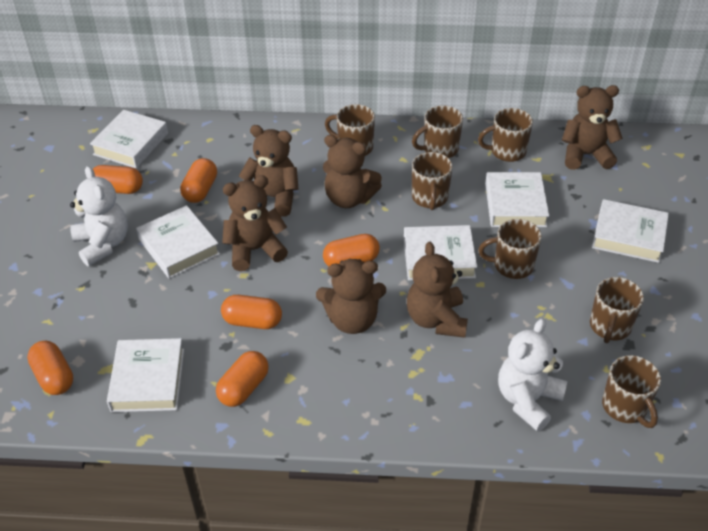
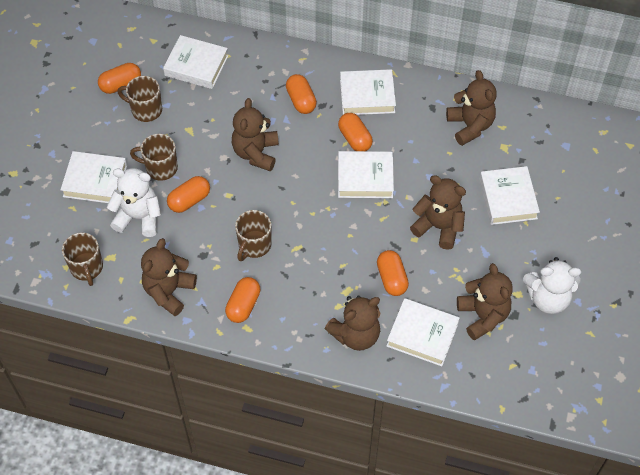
brown mug: 7 -> 4

